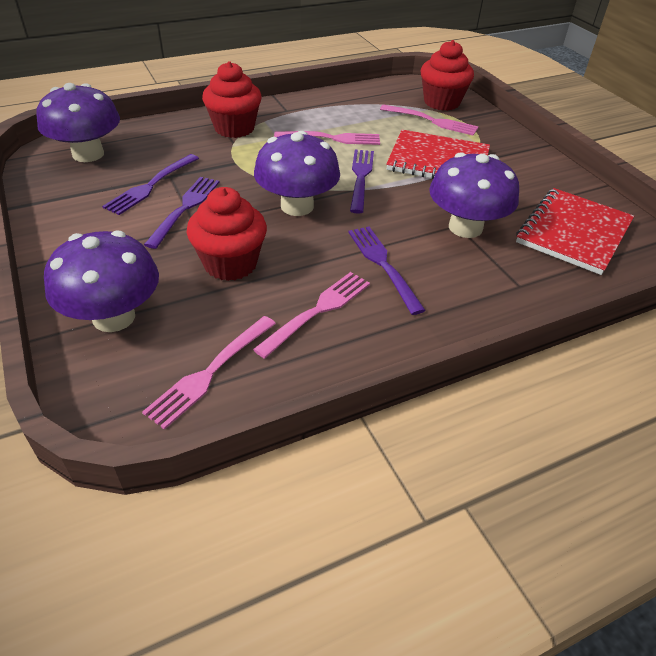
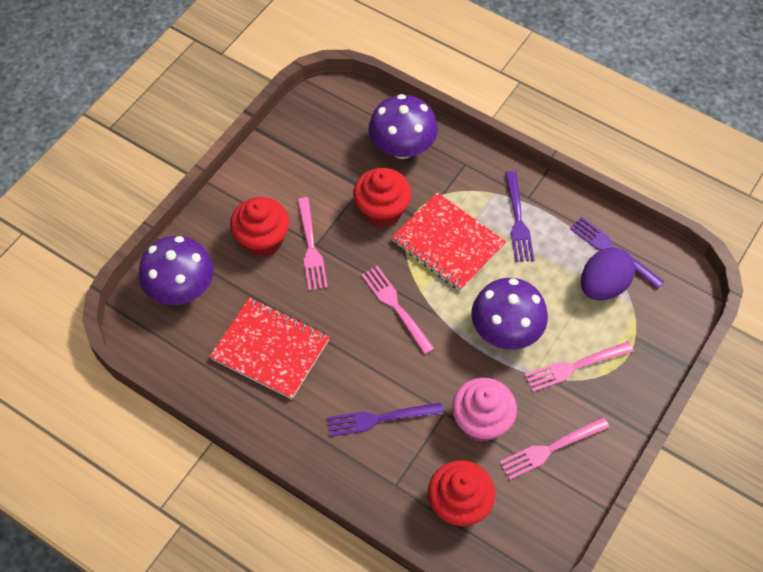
pink cupcake: 0 -> 1
purple egg: 0 -> 1
purple fork: 4 -> 3
purple mushroom: 4 -> 3

